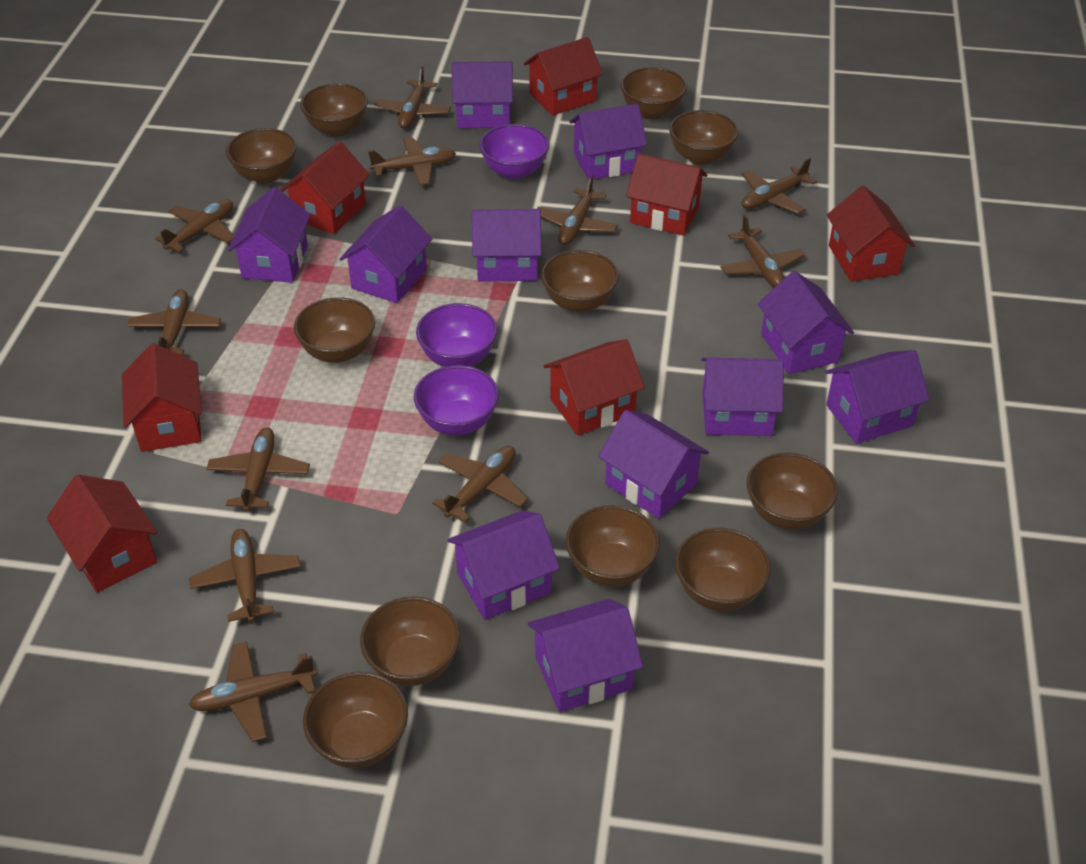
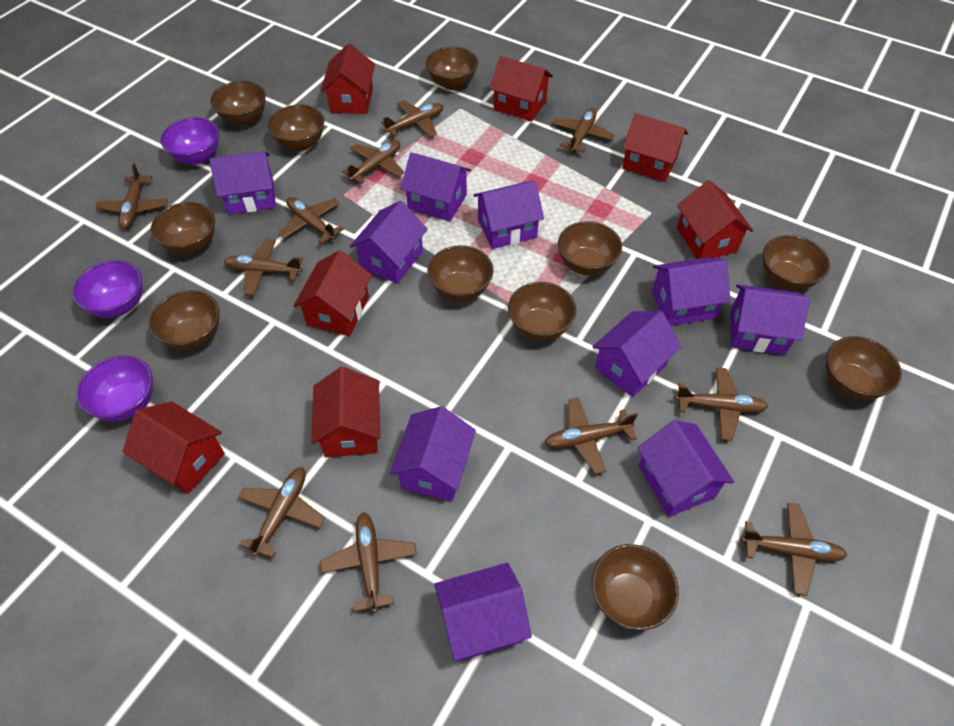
purple house: 11 -> 10

